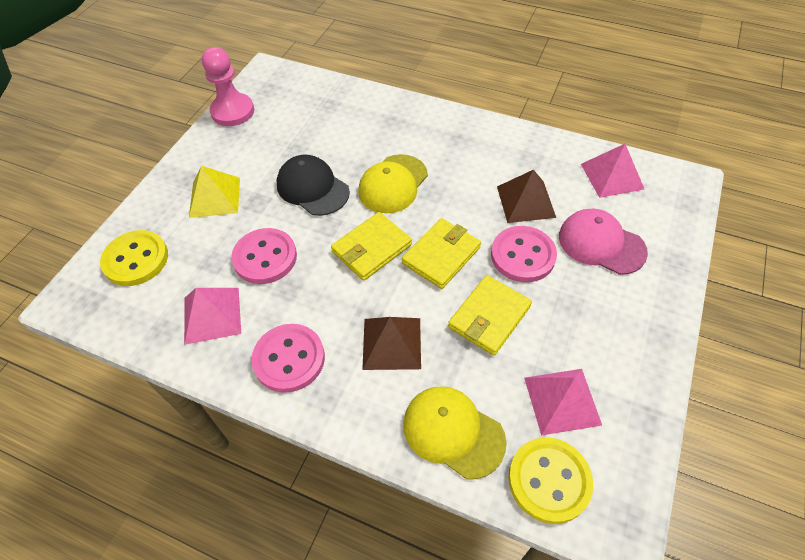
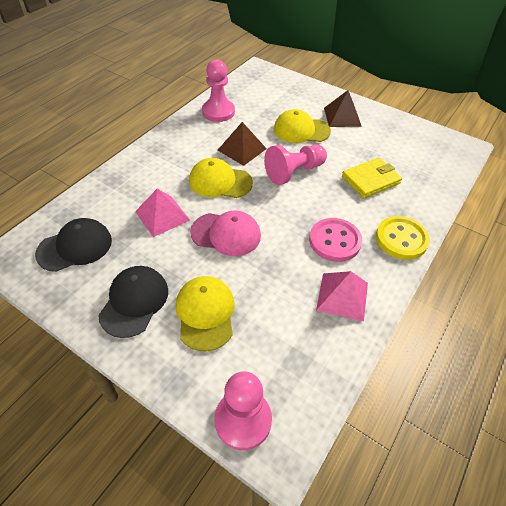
black cap: 1 -> 2
pink button: 3 -> 1
pink pawn: 1 -> 3
pink pyramid: 3 -> 2
yellow button: 2 -> 1
yellow cap: 2 -> 3
yellow pyramid: 1 -> 0
yellow wallet: 3 -> 1

